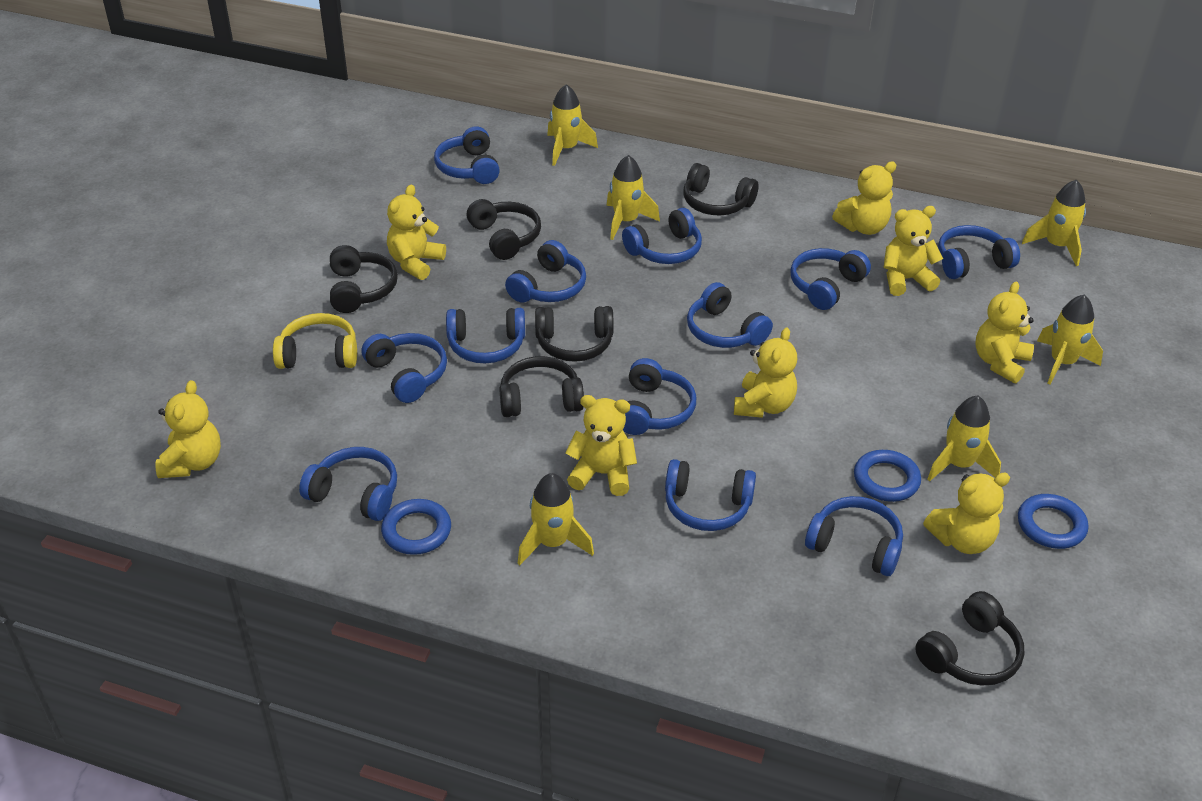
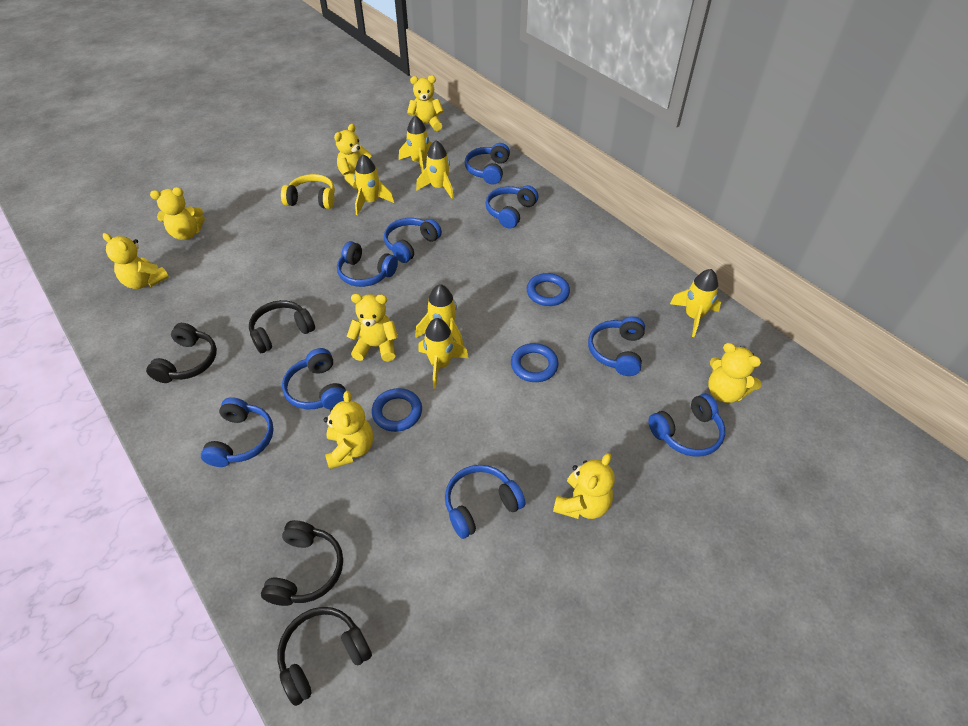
black headphones: 6 -> 4
blue headphones: 12 -> 9

